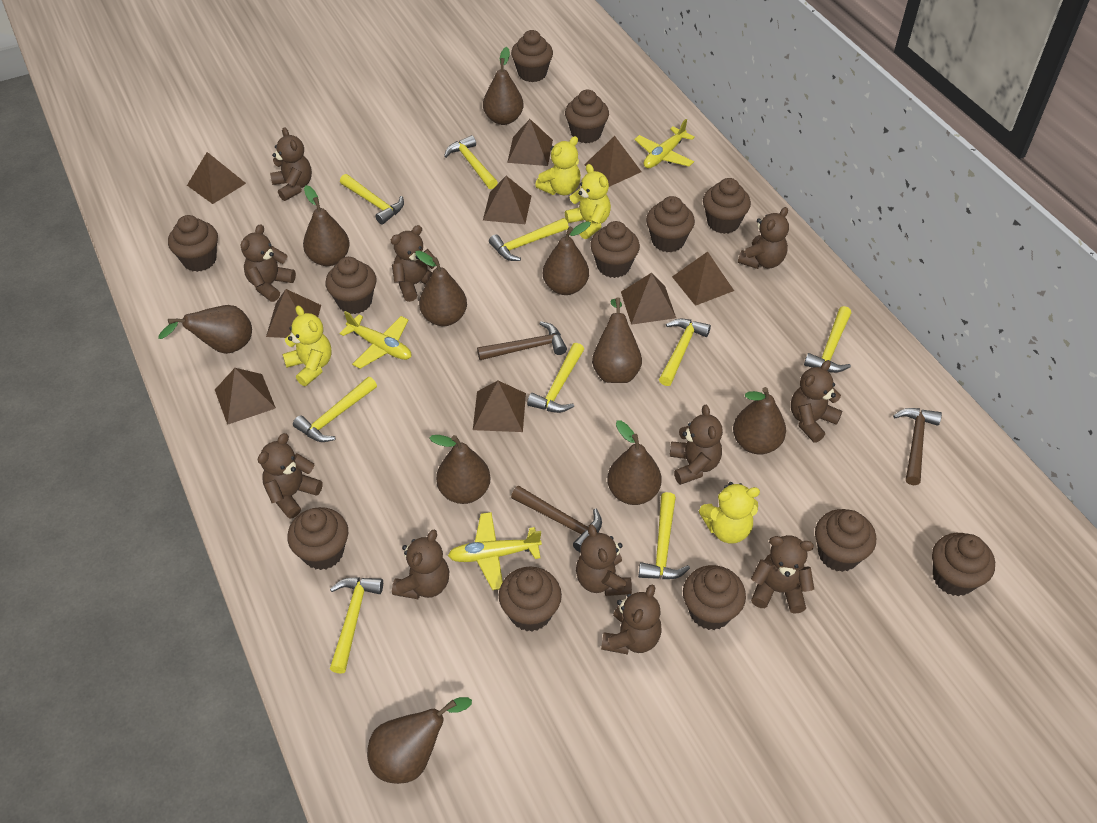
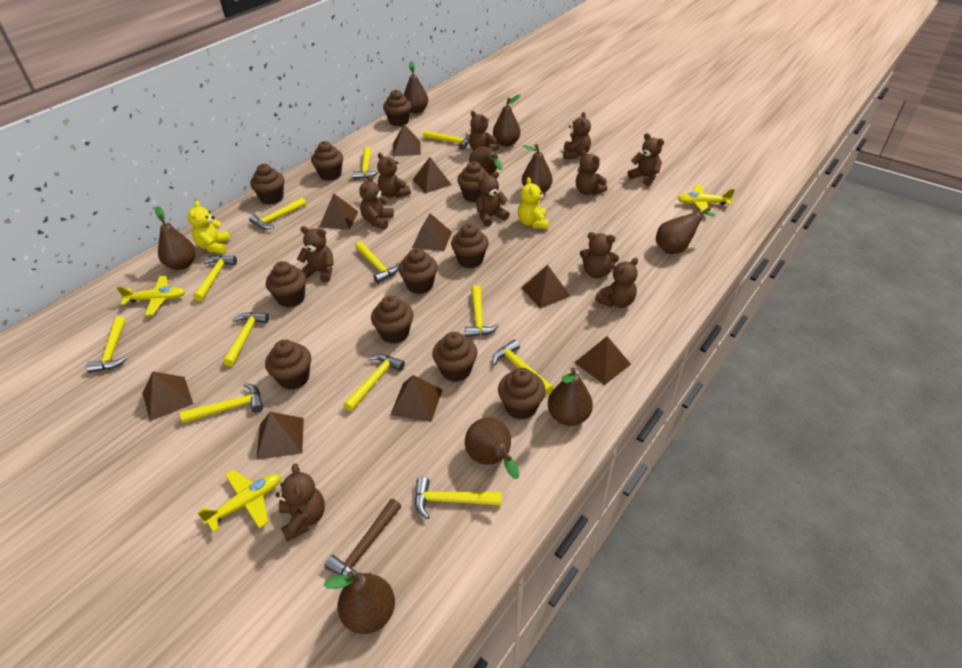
brown cupcake: 12 -> 11
brown hammer: 3 -> 1
brown pear: 10 -> 9
yellow hammer: 9 -> 12
yellow teddy bear: 4 -> 2

